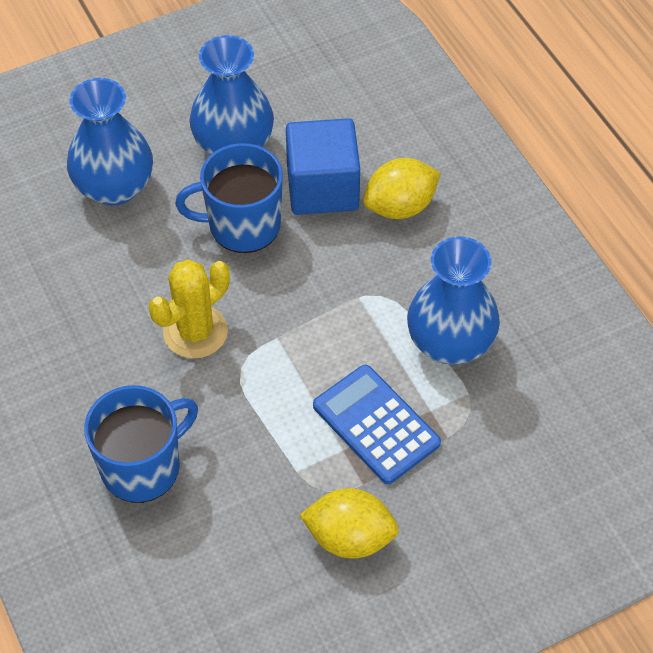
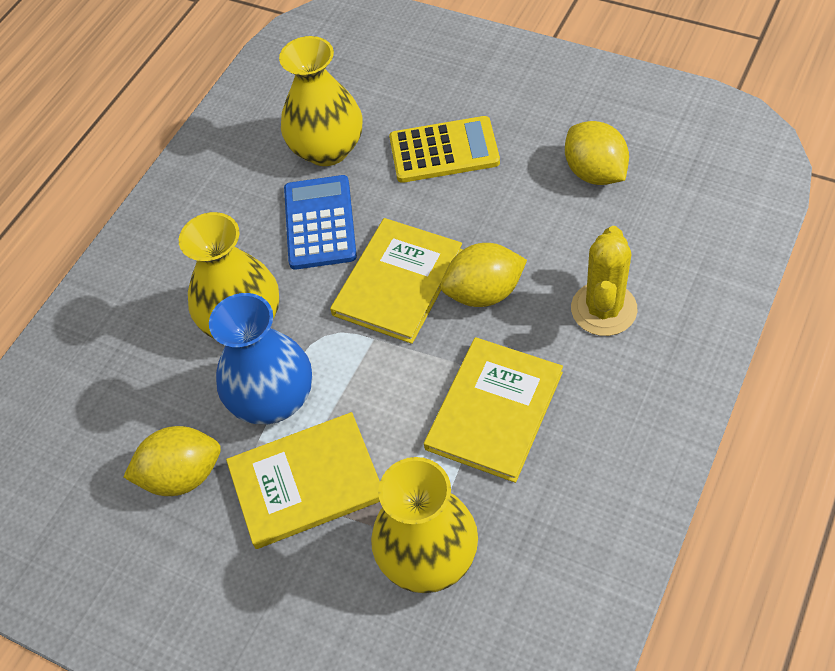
blue cube: 1 -> 0
blue mug: 2 -> 0
blue vase: 3 -> 1
yellow book: 0 -> 3
yellow calculator: 0 -> 1
yellow lemon: 2 -> 3
yellow vase: 0 -> 3

